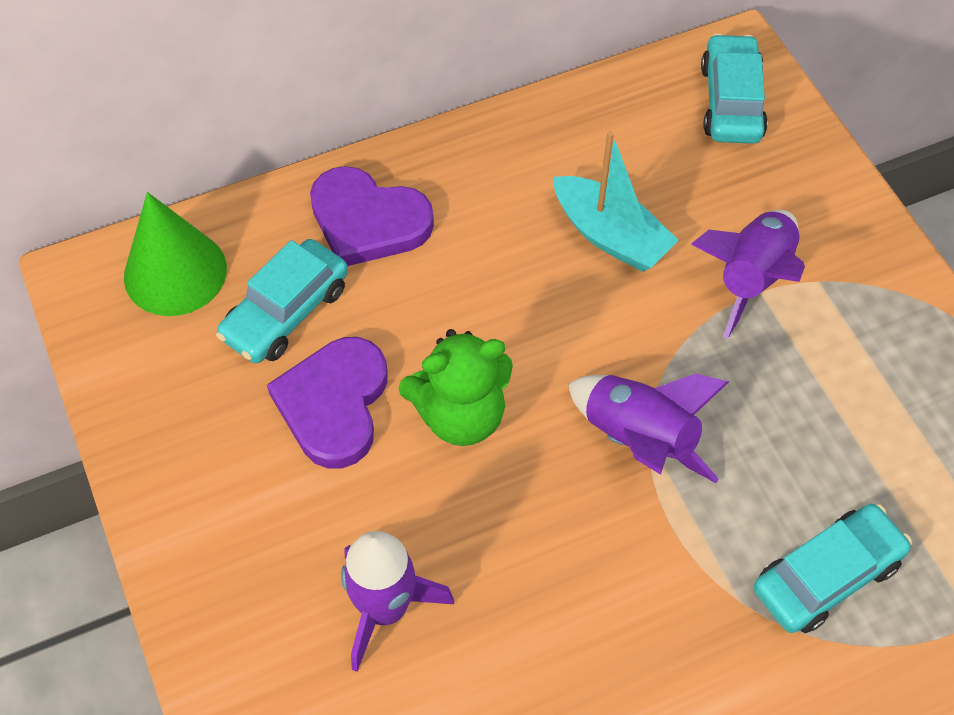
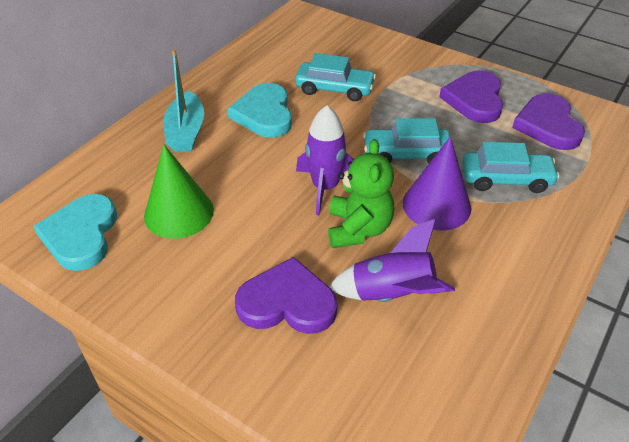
purple cone: 0 -> 1
purple heart: 2 -> 3
purple rocket: 3 -> 2
turquoise heart: 0 -> 2

